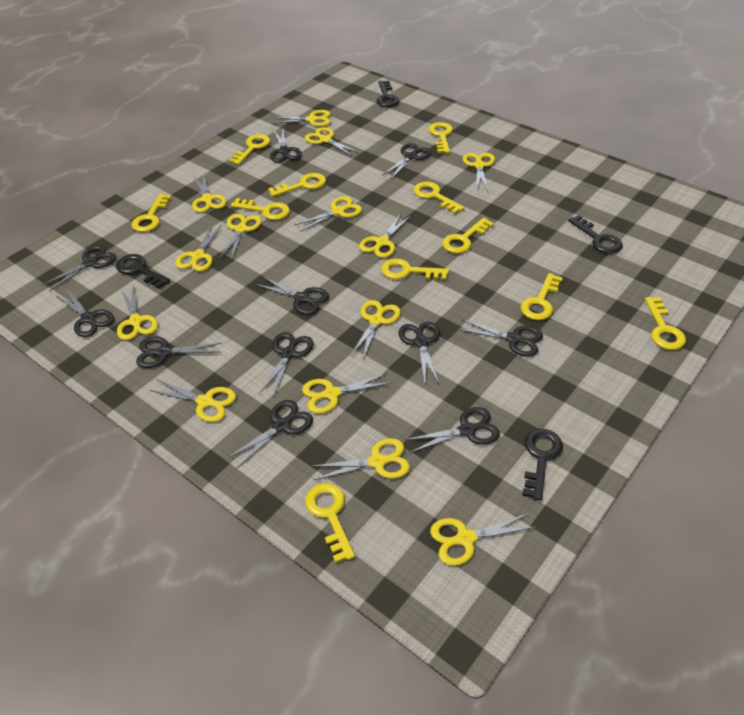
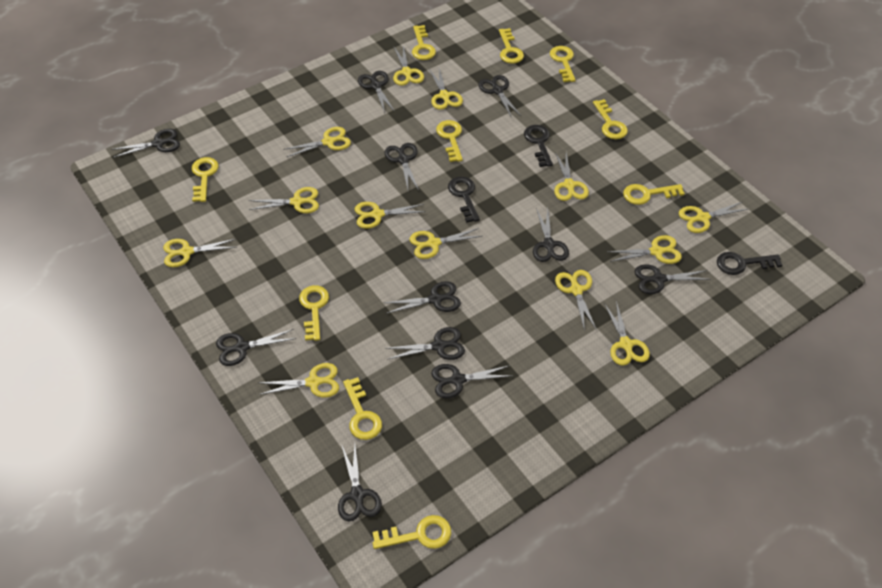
black key: 4 -> 3
yellow key: 11 -> 10
yellow scissors: 14 -> 13

